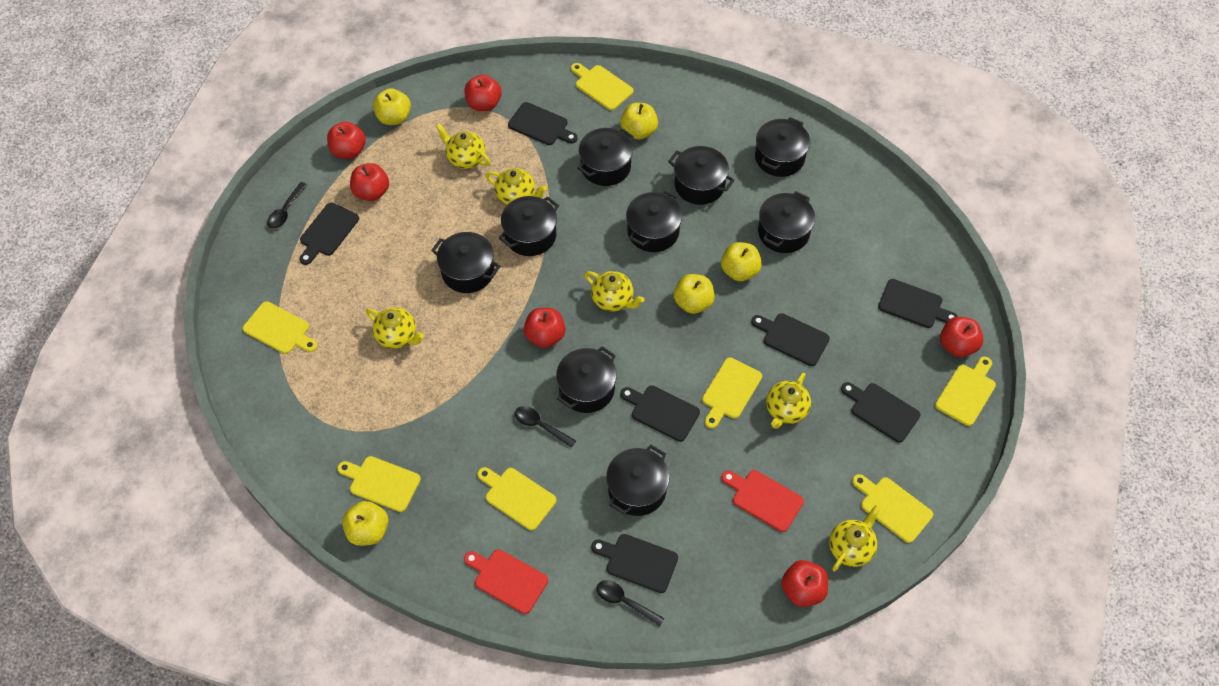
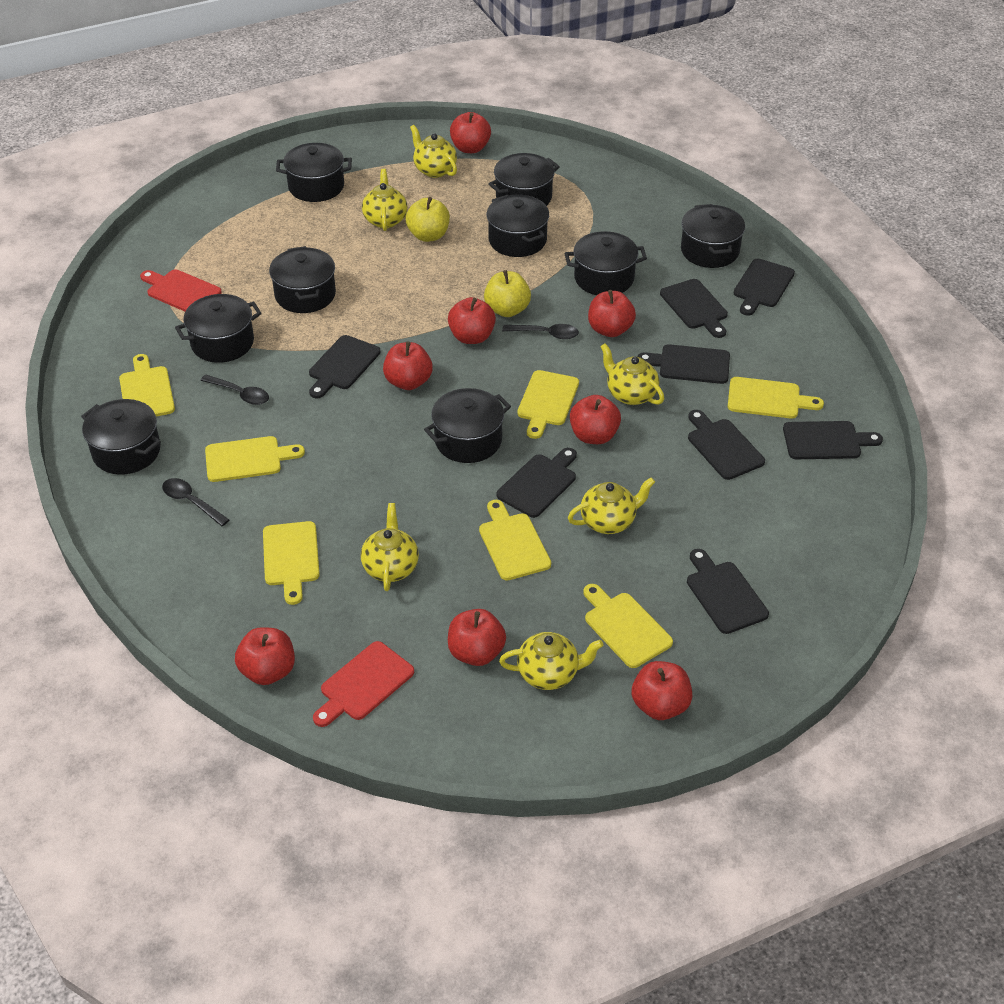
black cutting board: 7 -> 8
red apple: 6 -> 8
yellow apple: 5 -> 2

